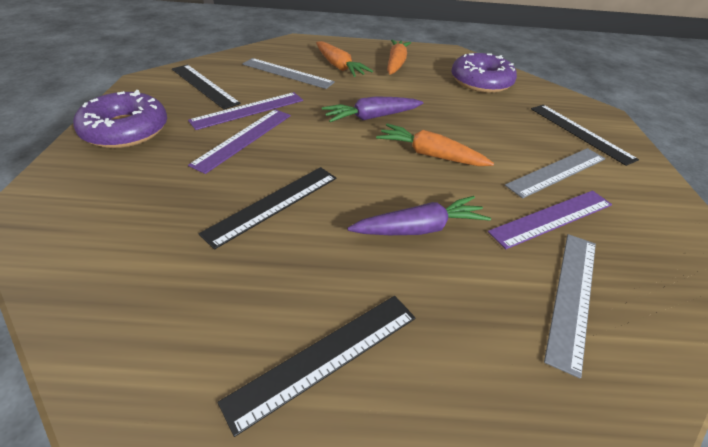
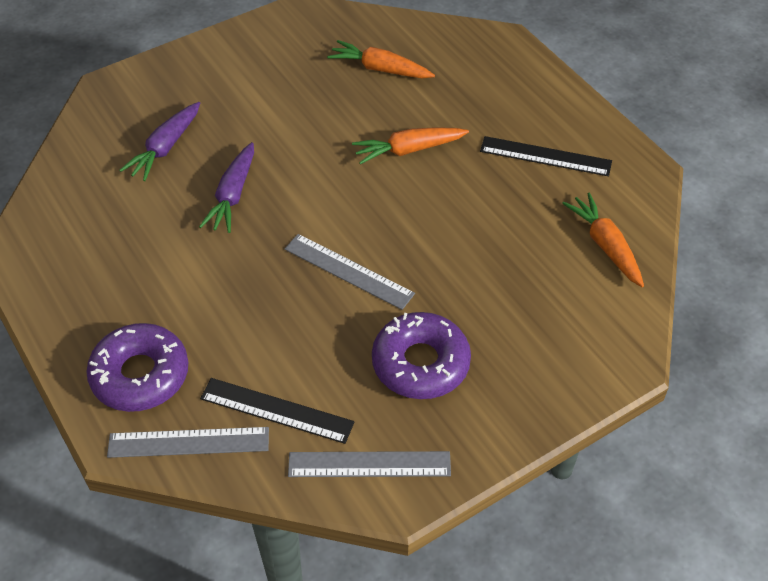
black ruler: 4 -> 2
purple ruler: 3 -> 0

